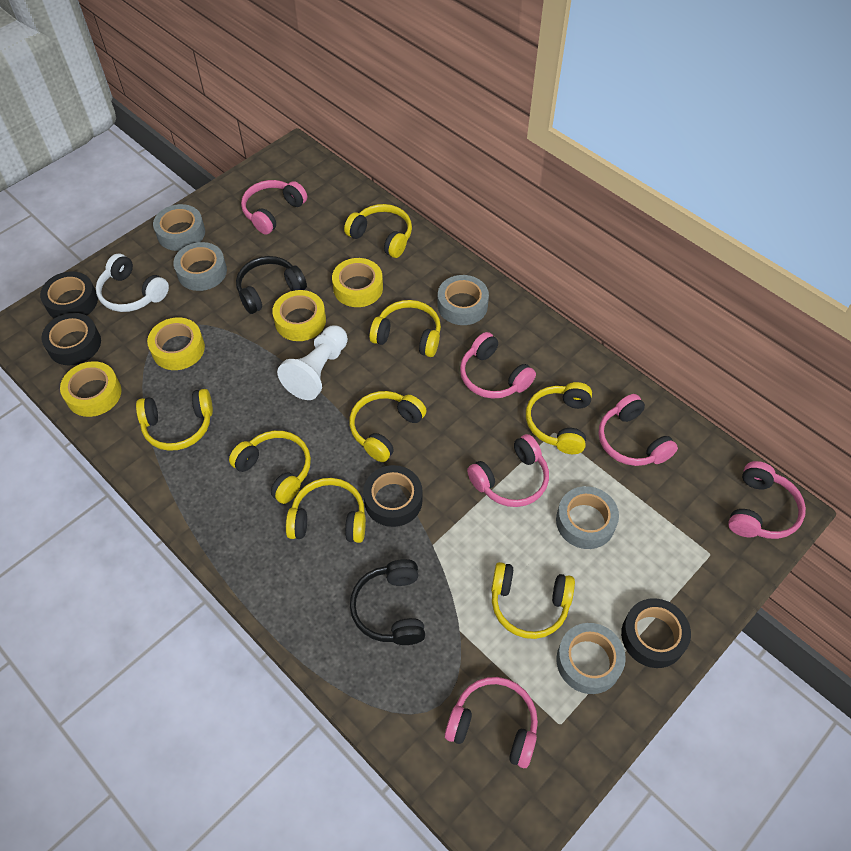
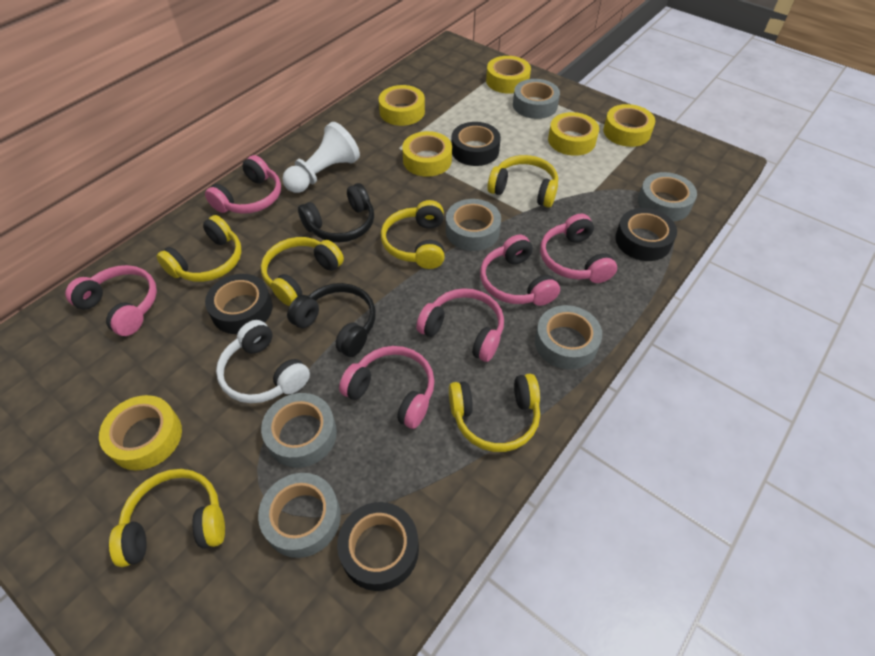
grey tape: 5 -> 6
yellow headphones: 8 -> 6
yellow tape: 4 -> 6

